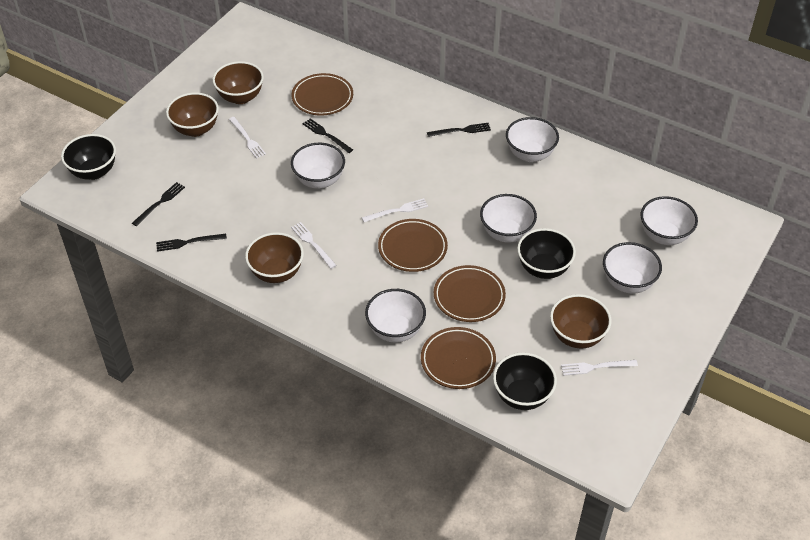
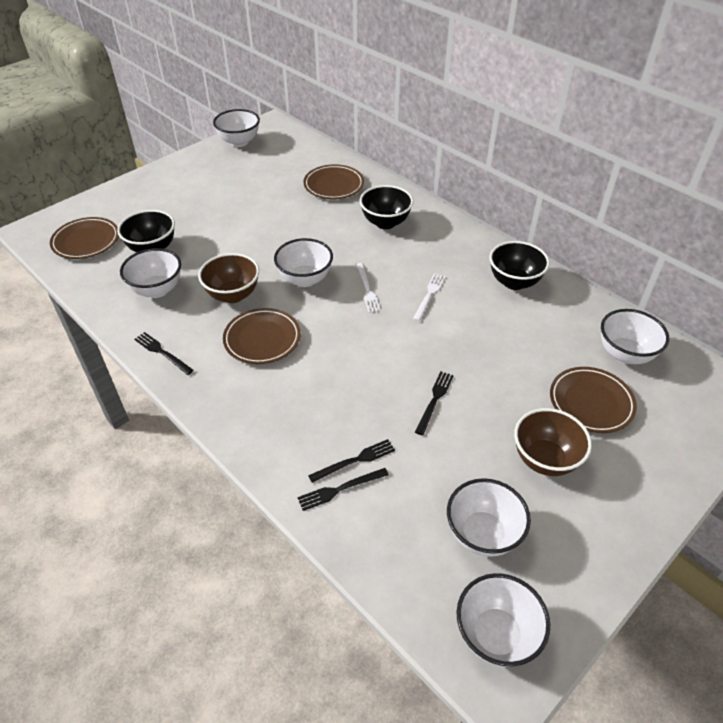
brown bowl: 4 -> 2
white fork: 4 -> 2

